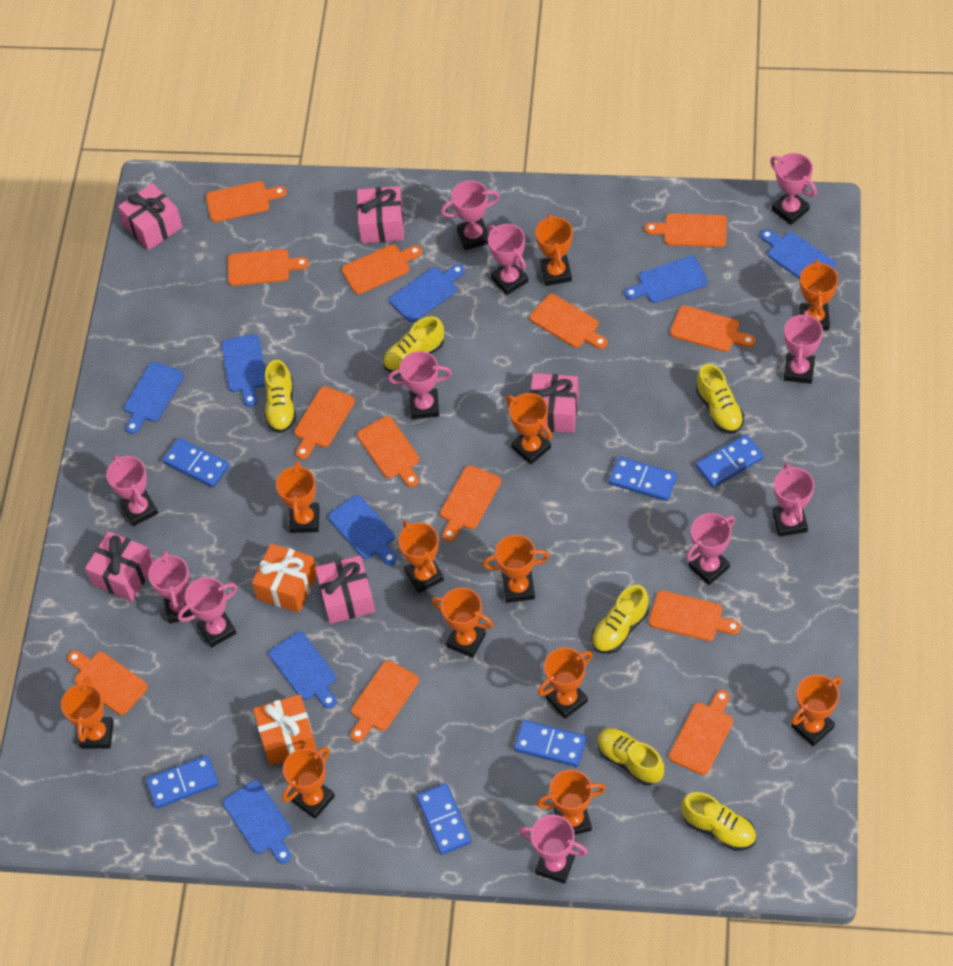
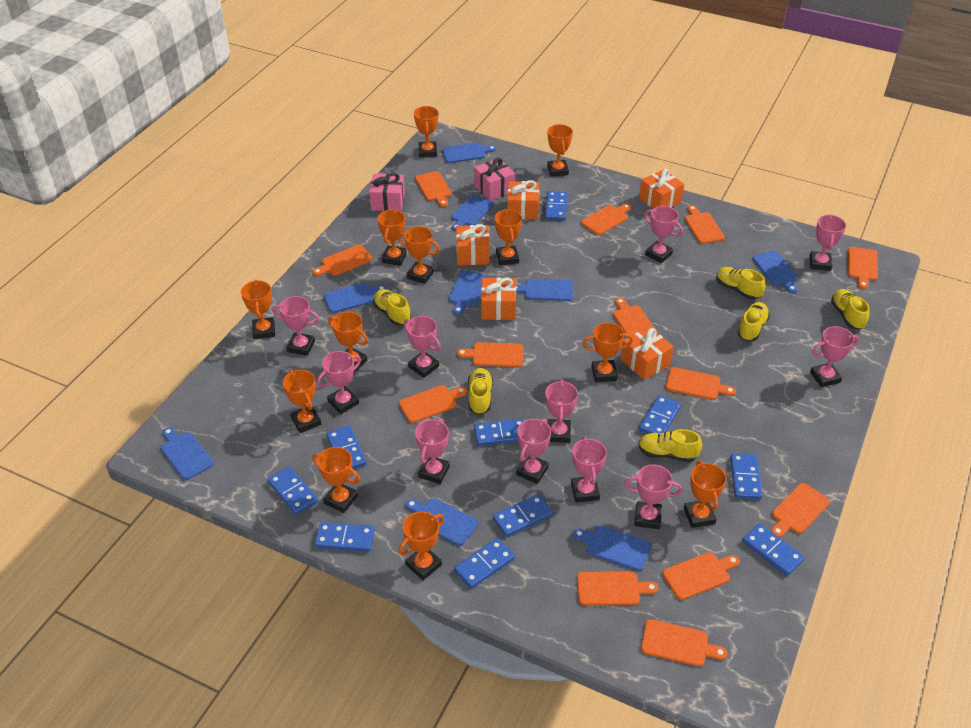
blue cutting board: 8 -> 9
blue domino: 6 -> 10
orange gift: 2 -> 5
pink gift: 5 -> 2

